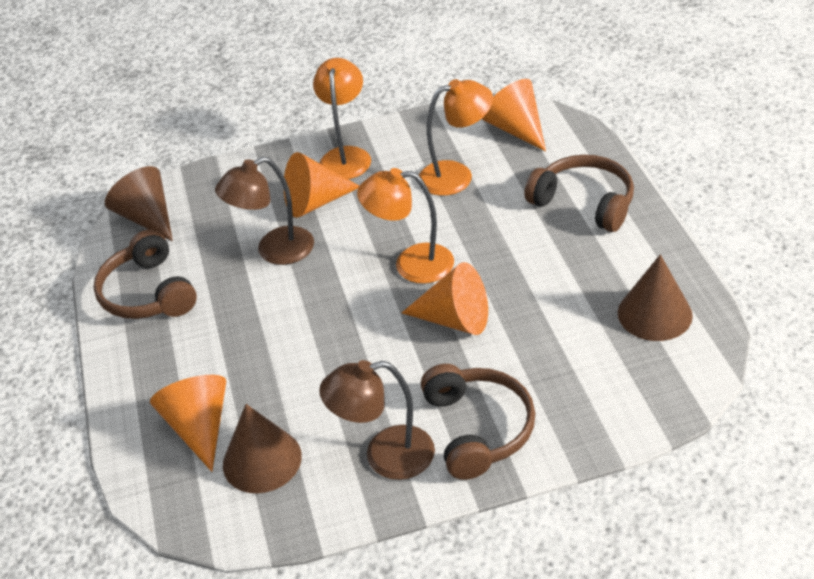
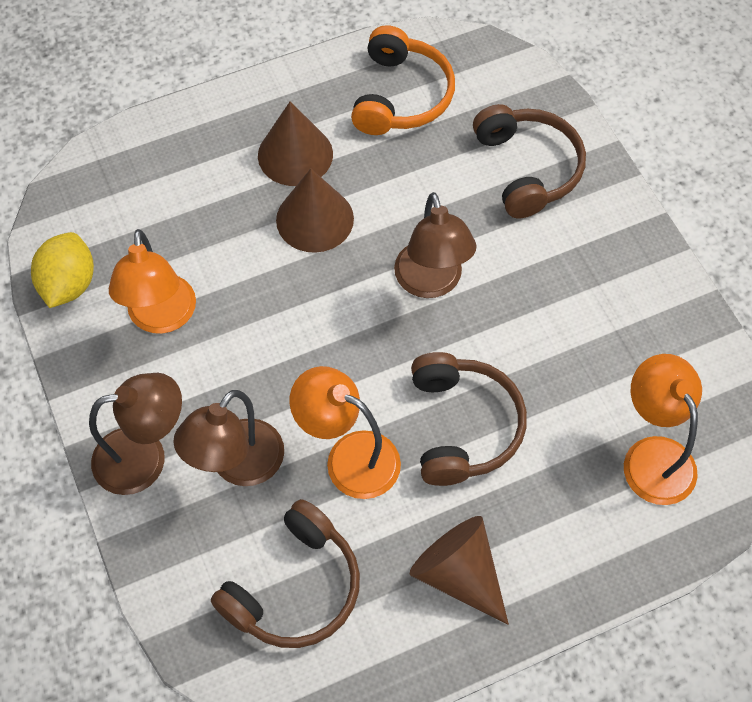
brown lamp: 2 -> 3
orange cone: 4 -> 0
orange headphones: 0 -> 1
yellow lemon: 0 -> 1

